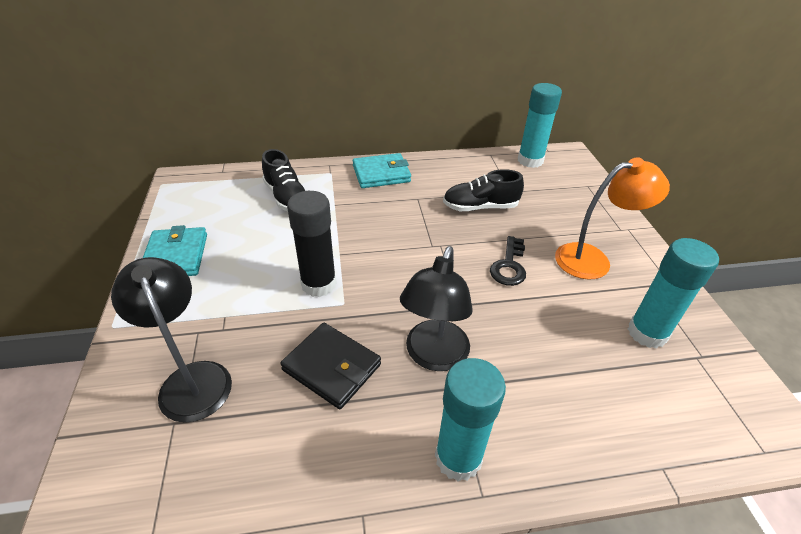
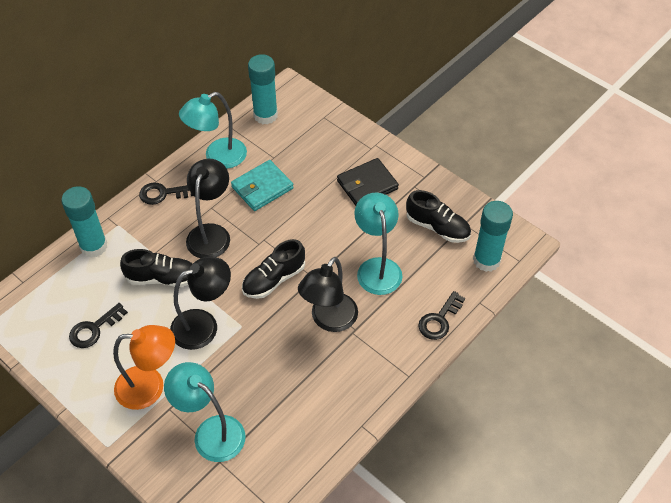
black glue stick: 1 -> 0
black key: 1 -> 3
black lamp: 2 -> 3
black shoe: 2 -> 3
turquoise lamp: 0 -> 3
turquoise wallet: 2 -> 1

